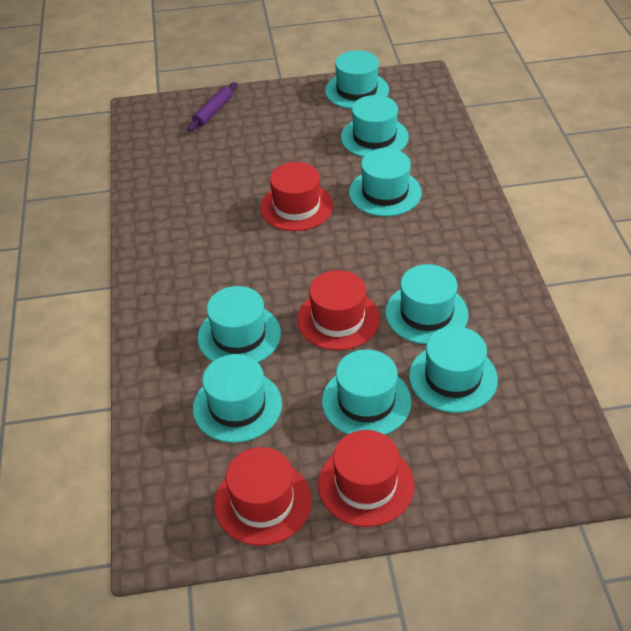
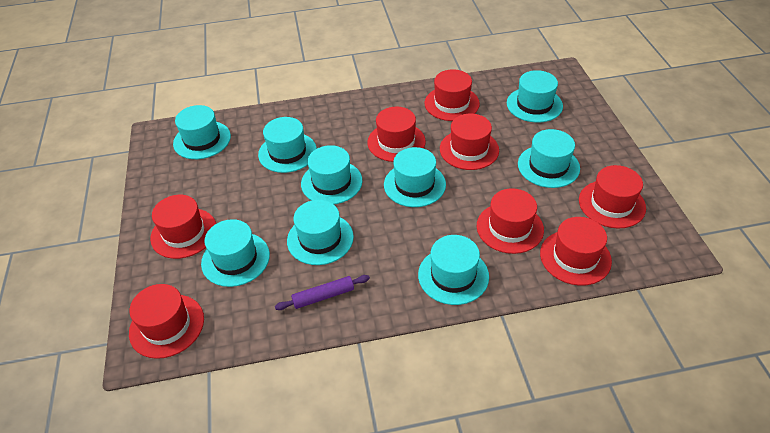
red hat: 4 -> 8
turquoise hat: 8 -> 9

